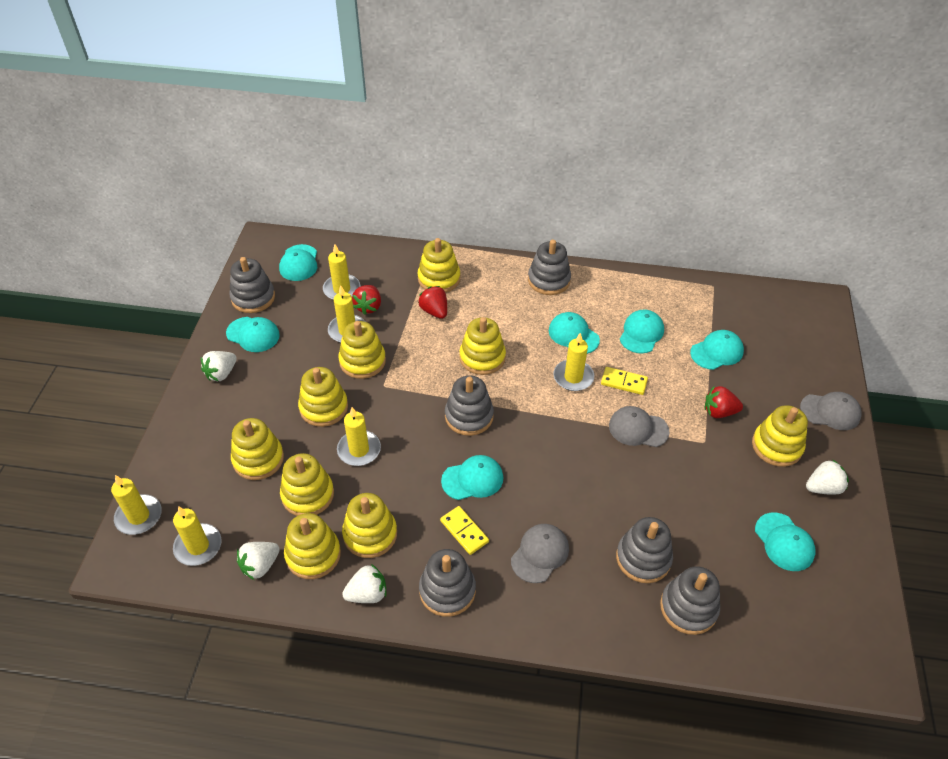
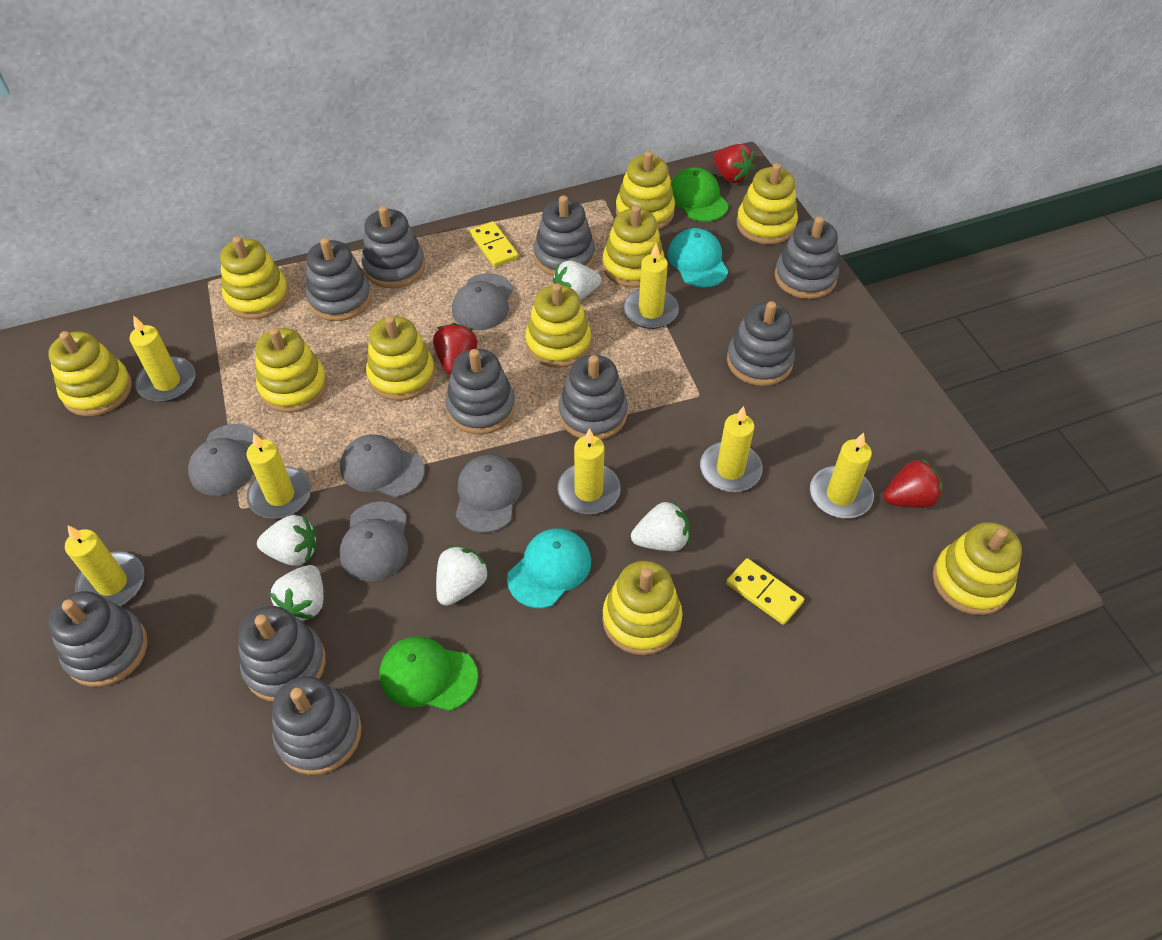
green cap: 0 -> 2
grey cap: 3 -> 5
grey stacking toy: 6 -> 10
turquoise cap: 7 -> 2
white strawberry: 4 -> 5
yellow candle: 6 -> 7
yellow stacking toy: 9 -> 10

